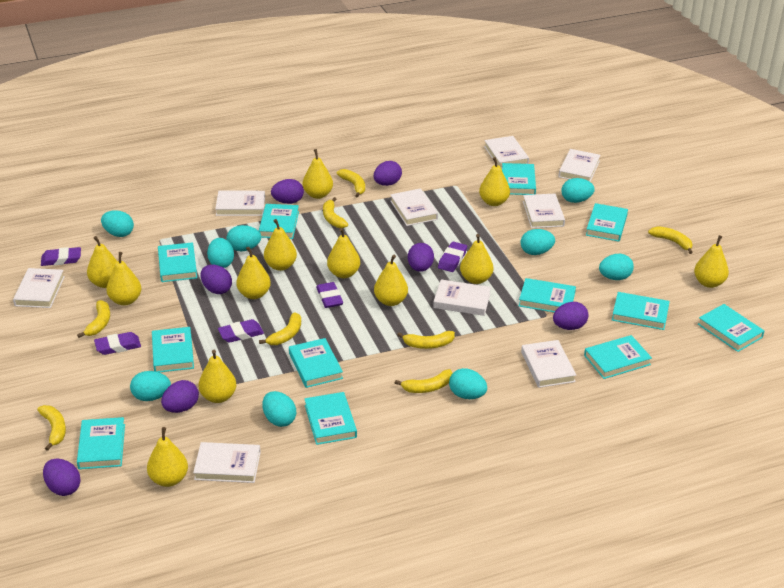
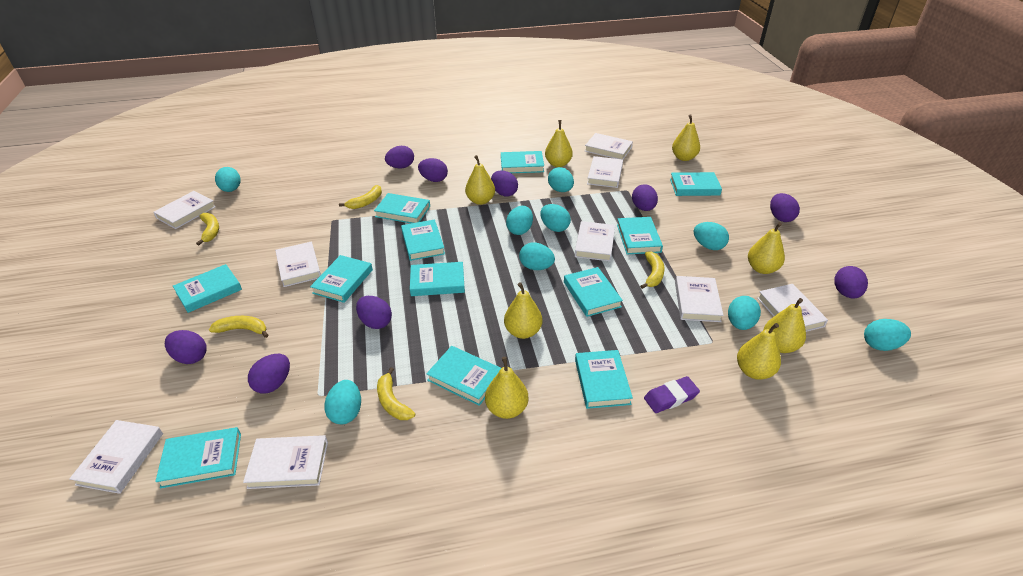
purple egg: 7 -> 9
purple eraser: 5 -> 1
yellow banana: 8 -> 5
yellow pear: 12 -> 8

